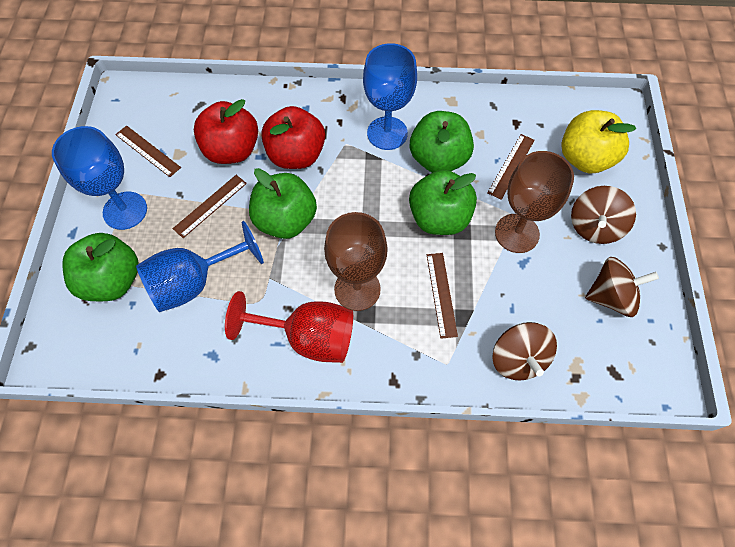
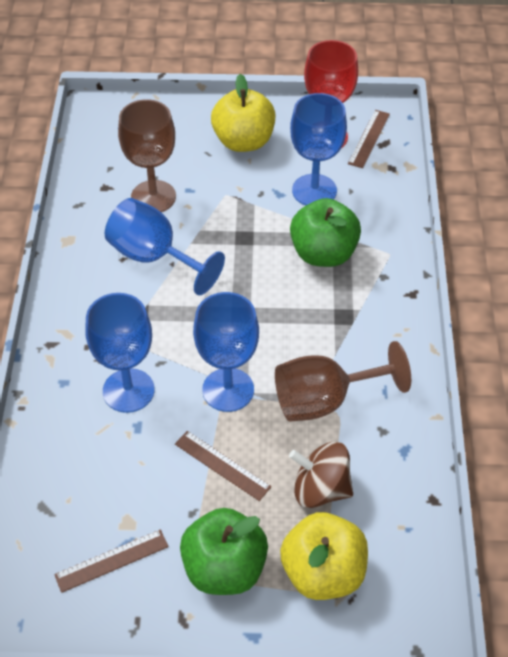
blue goblet: 3 -> 4
brown ruler: 4 -> 3
brown spinning top: 3 -> 1
green apple: 4 -> 2
red apple: 2 -> 0
yellow apple: 1 -> 2

